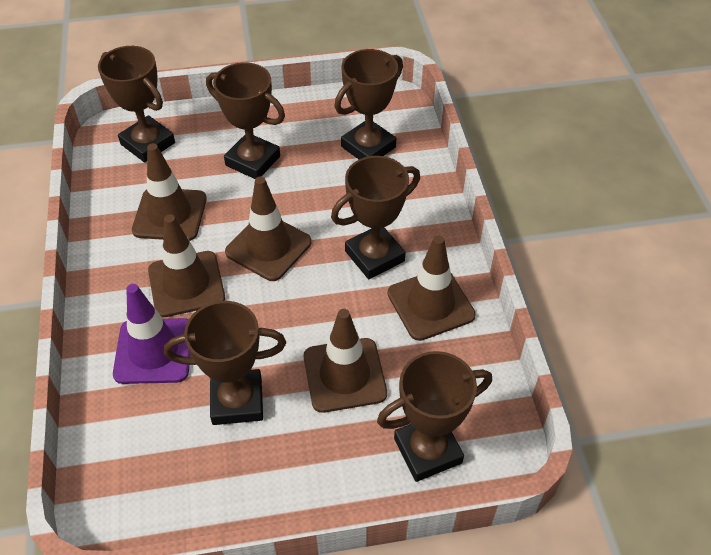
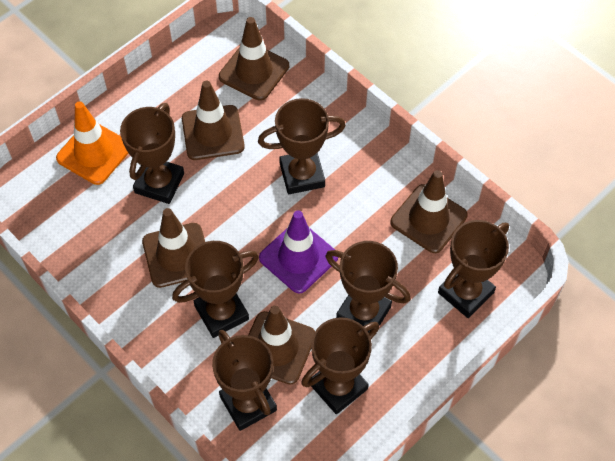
brown trophy: 6 -> 7
orange traffic cone: 0 -> 1

